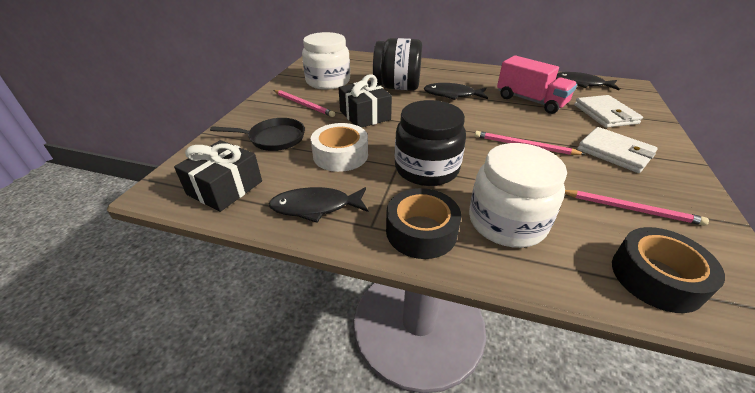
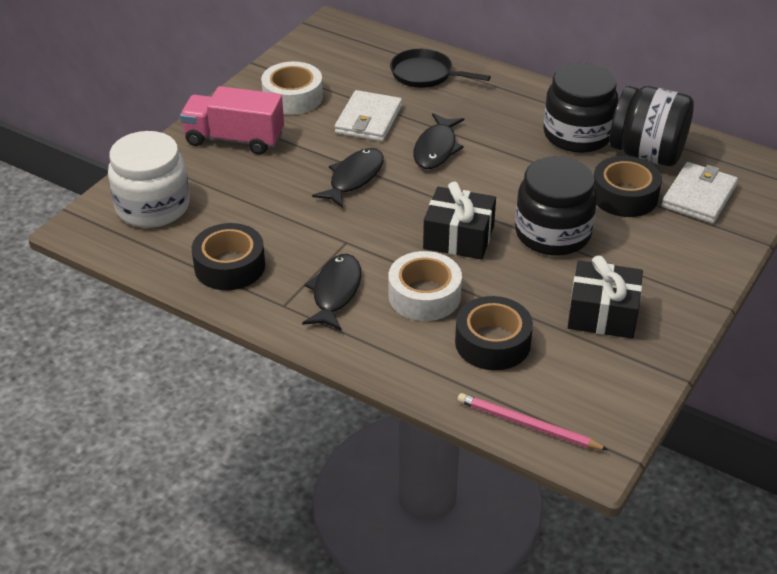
black jar: 2 -> 3
black tape: 2 -> 3
pink pencil: 3 -> 1
white jar: 2 -> 1
white tape: 1 -> 2

